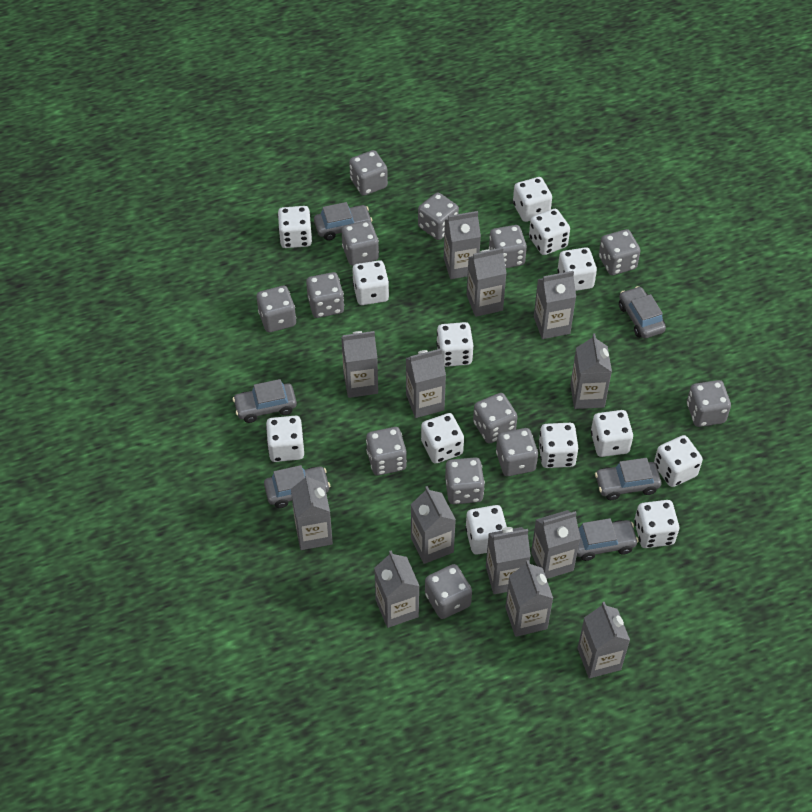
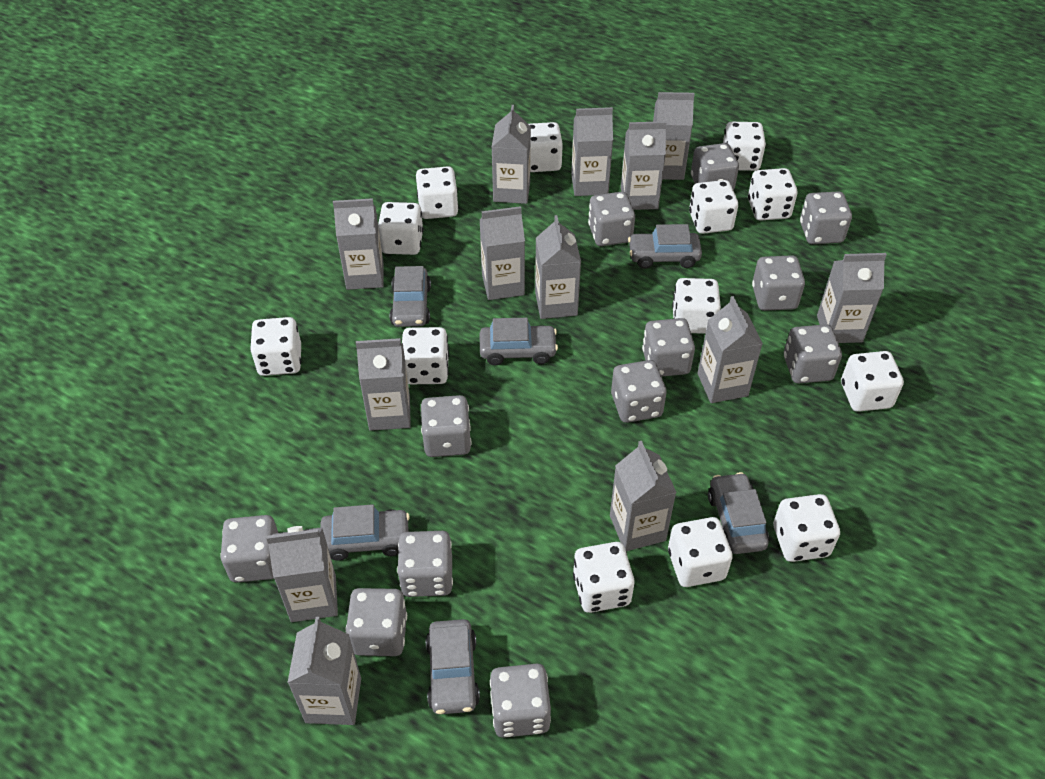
grey dice: 13 -> 12

